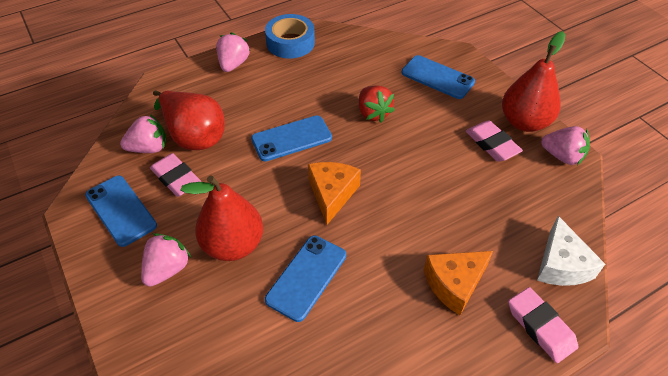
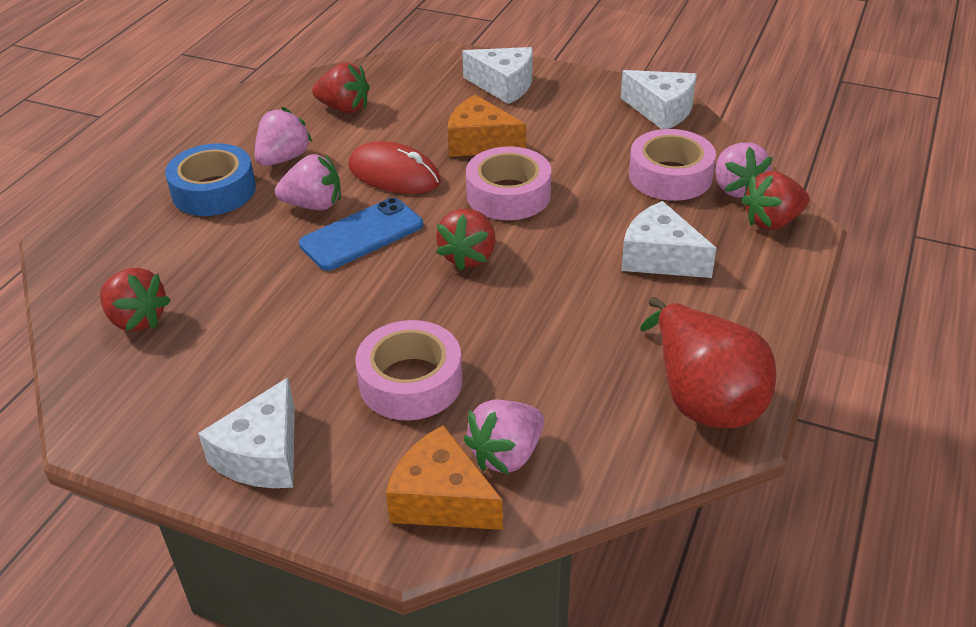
blue phone: 4 -> 1
pink eraser: 3 -> 0
pink tape: 0 -> 3
red mouse: 0 -> 1
red pear: 3 -> 1
red strawberry: 1 -> 4
white cheese: 1 -> 4

